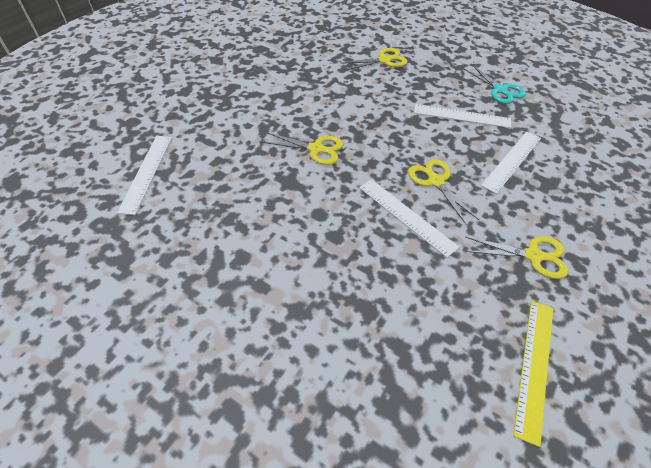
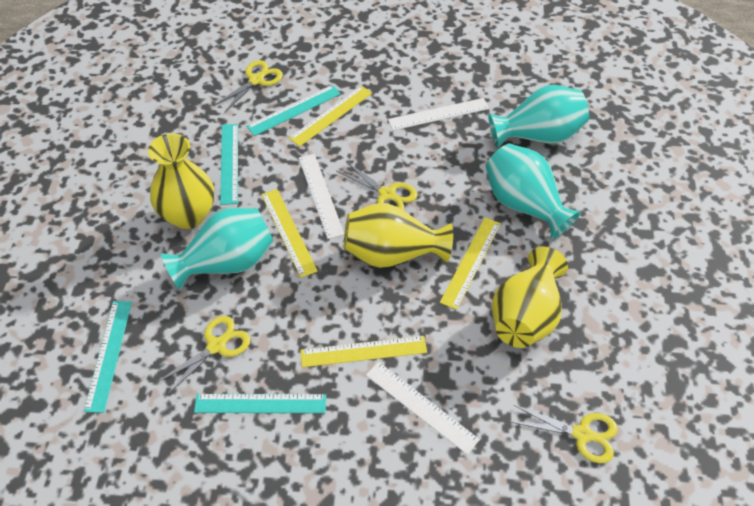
turquoise ruler: 0 -> 4
turquoise scissors: 1 -> 0
turquoise vase: 0 -> 3
white ruler: 4 -> 3
yellow ruler: 1 -> 4
yellow vase: 0 -> 3

